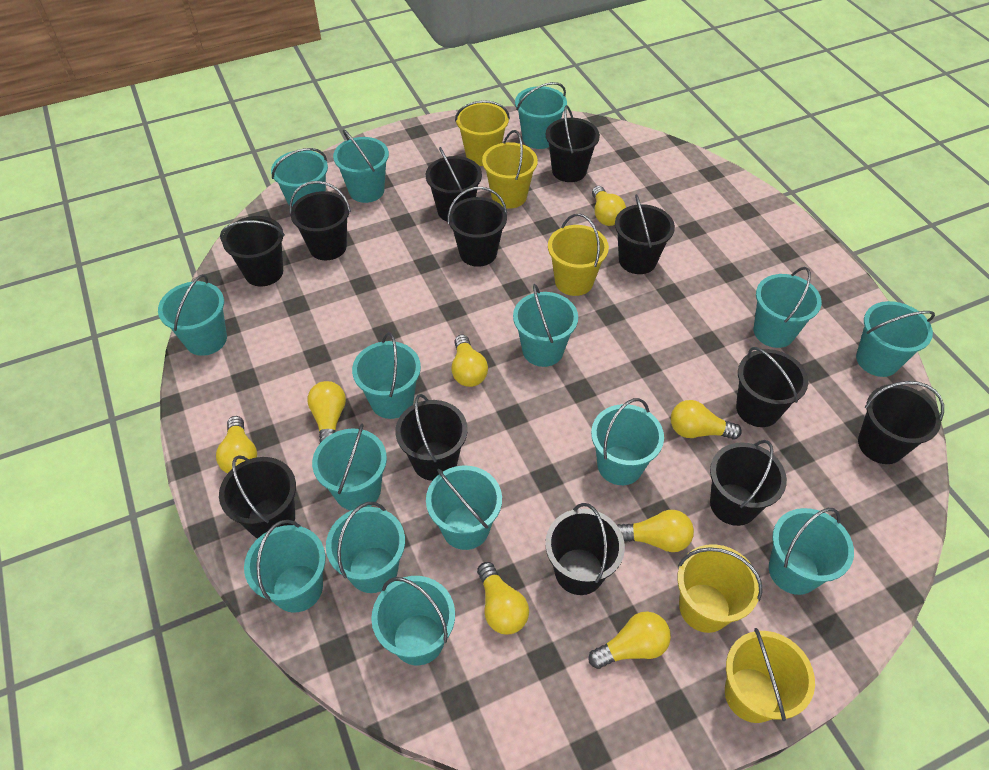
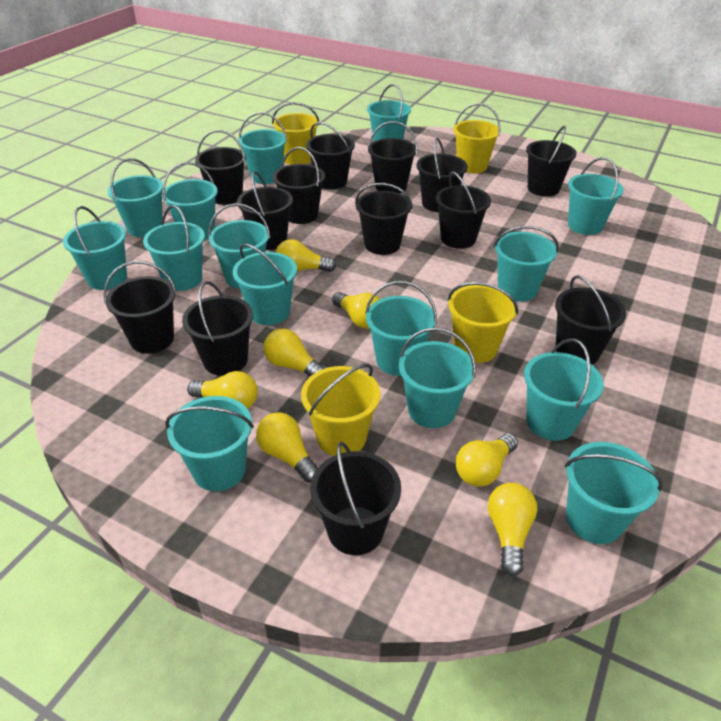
black bucket: 12 -> 13
yellow bucket: 5 -> 4
yellow light bulb: 8 -> 7

